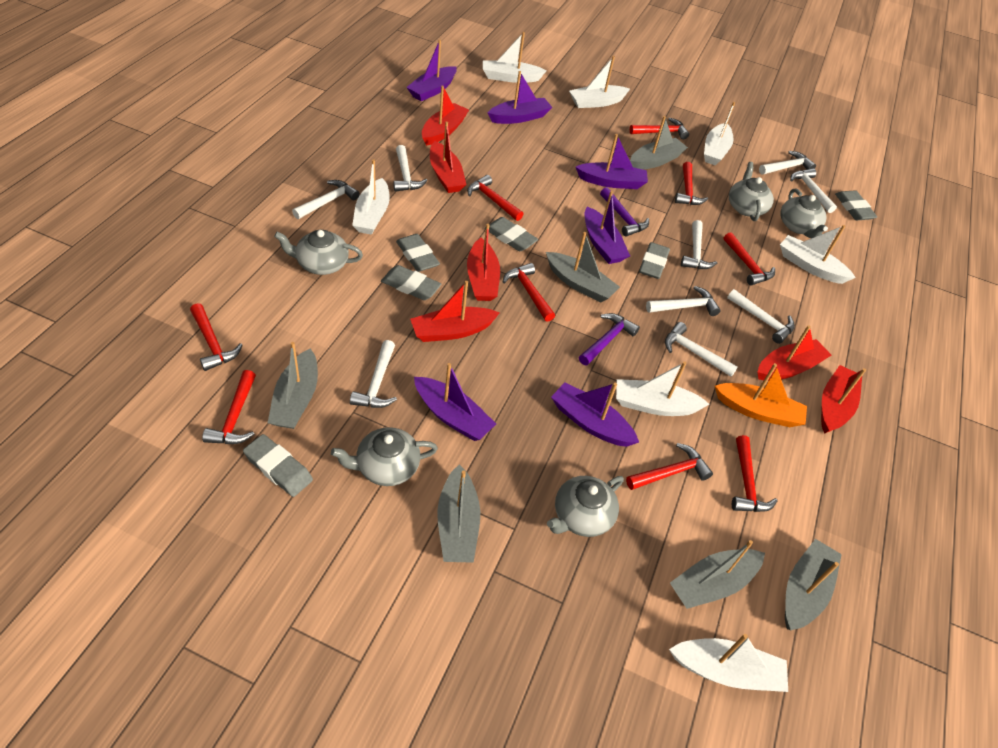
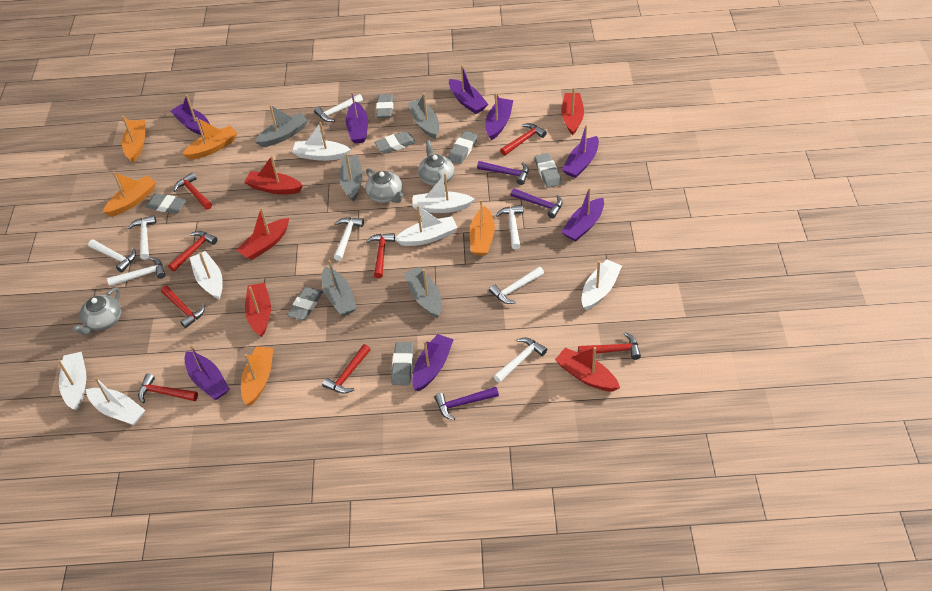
grey boat: 6 -> 5
grey eraser: 6 -> 7
grey teapot: 5 -> 3
orange boat: 1 -> 5
purple boat: 6 -> 8
purple hammer: 2 -> 3
red boat: 6 -> 5
red hammer: 9 -> 8
white hammer: 9 -> 8

